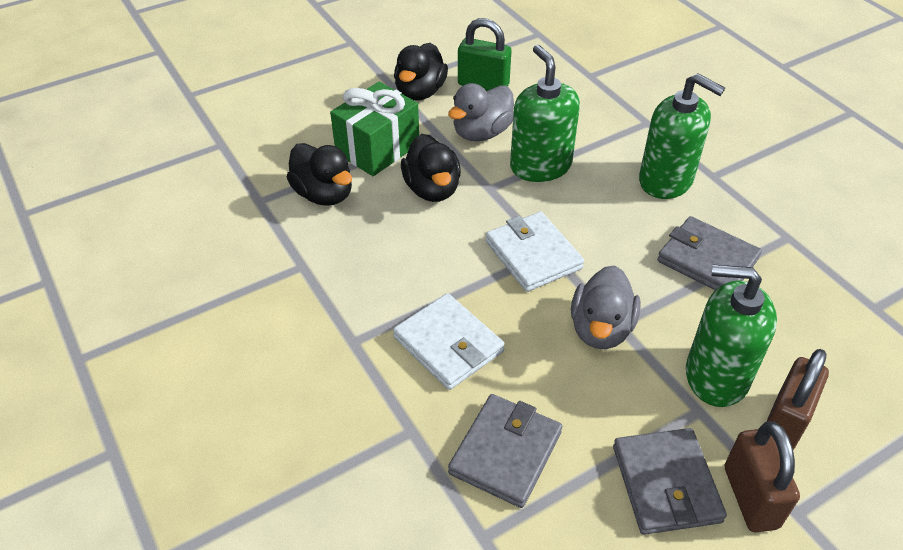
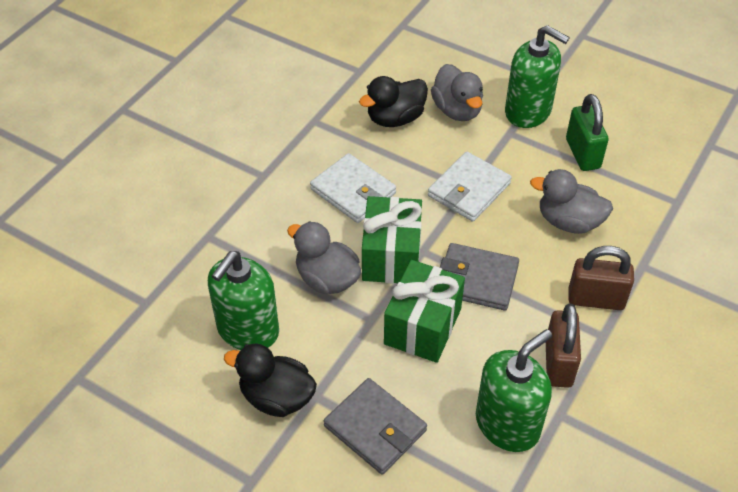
black duck: 3 -> 2
green gift: 1 -> 2
grey duck: 2 -> 3
grey wallet: 3 -> 2

